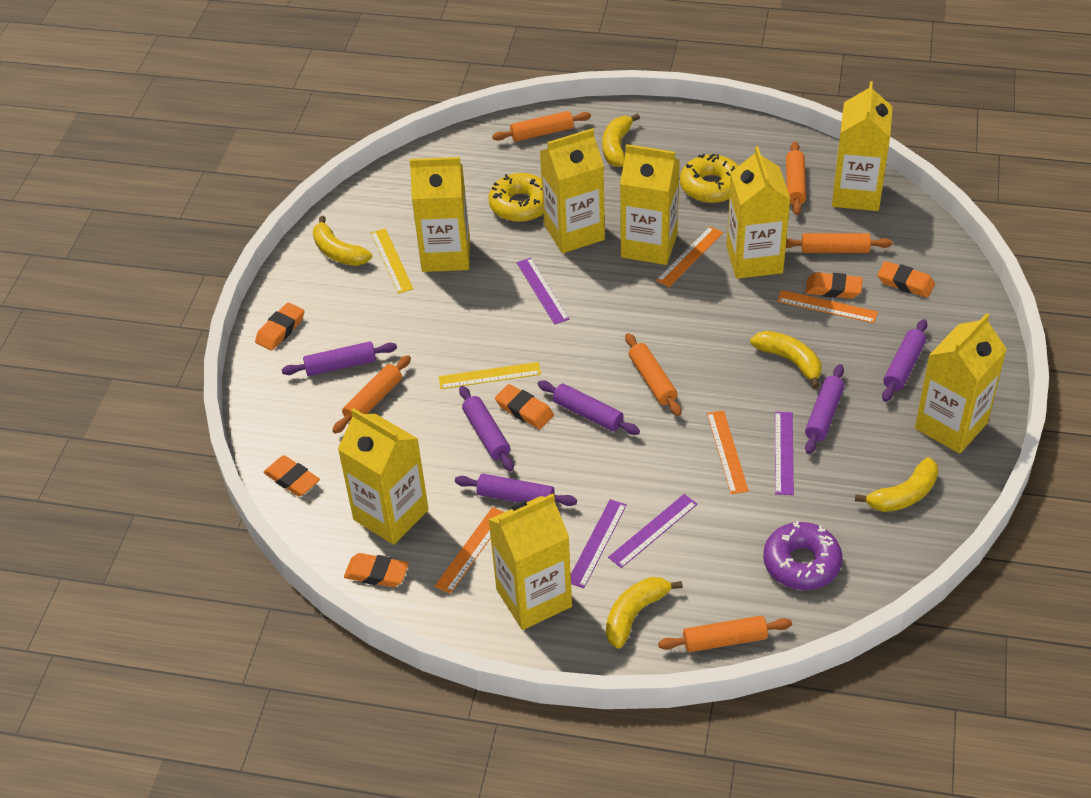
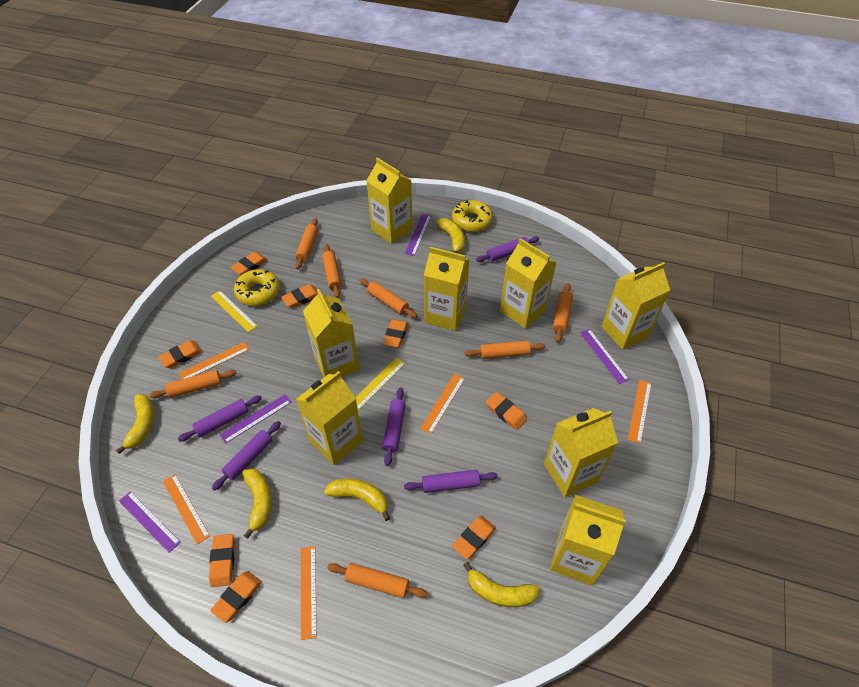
orange eraser: 6 -> 8
orange rolling pin: 6 -> 7
orange ruler: 4 -> 5
purple donut: 1 -> 0
purple rolling pin: 6 -> 5

